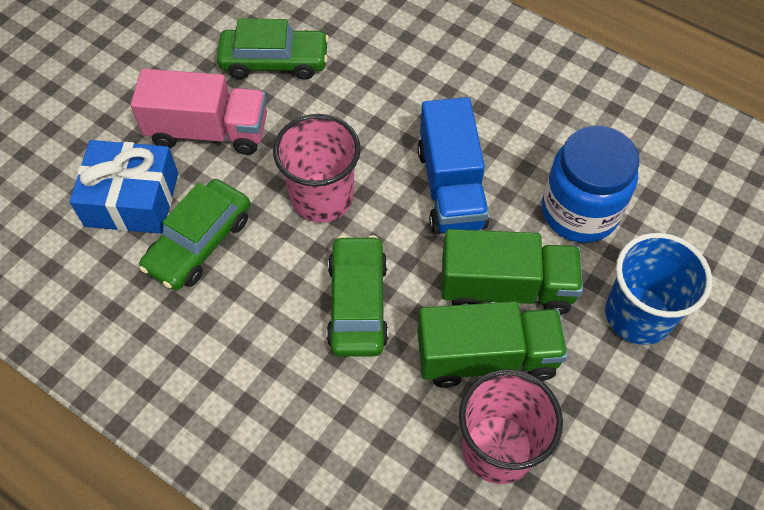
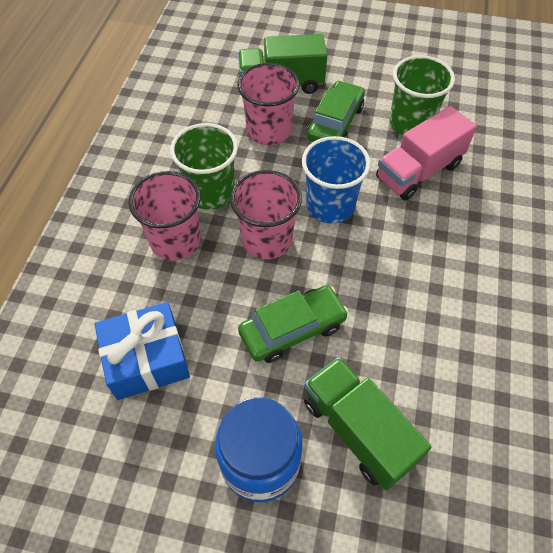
blue truck: 1 -> 0
green car: 3 -> 2
green cup: 0 -> 2
pink cup: 2 -> 3

